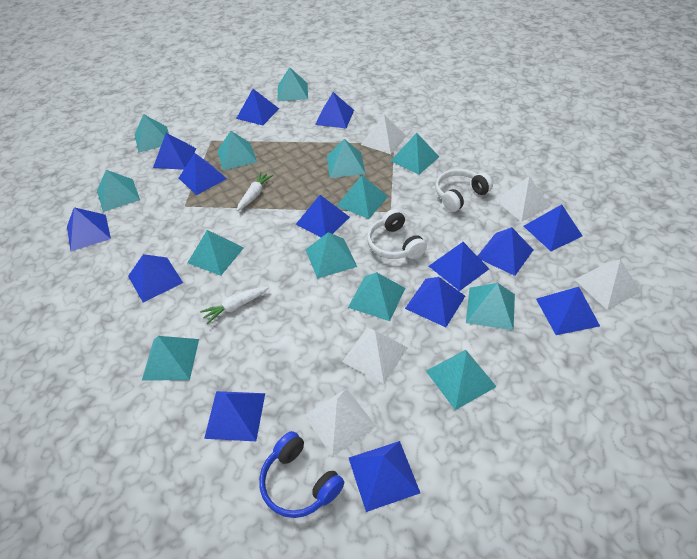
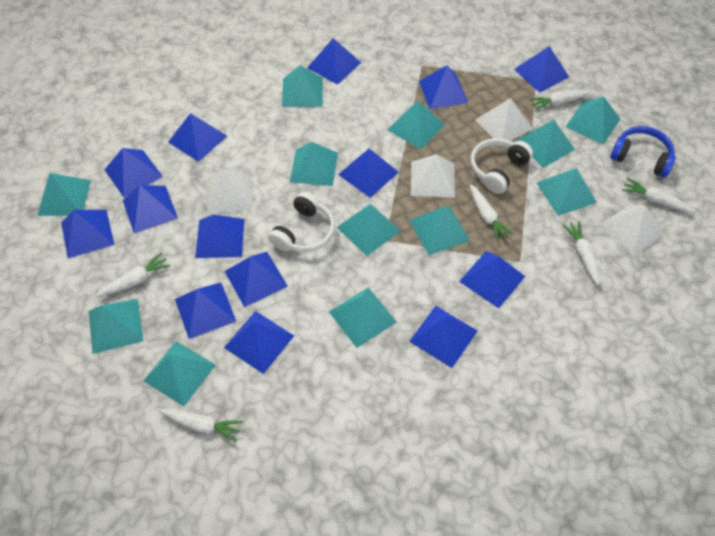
turquoise pyramid: 13 -> 12
white carrot: 2 -> 6
white pyramid: 5 -> 4

